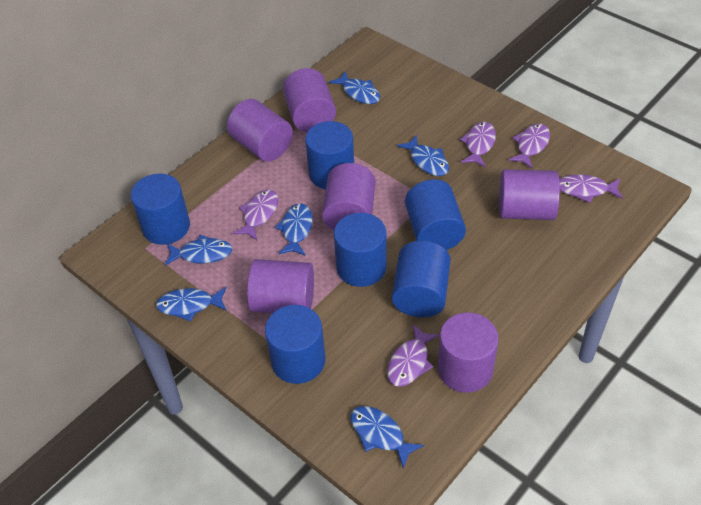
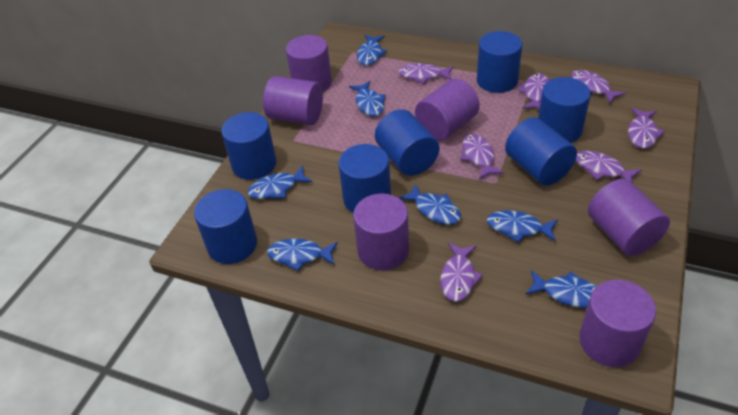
blue cylinder: 6 -> 7
blue fish: 6 -> 7
purple fish: 5 -> 7

